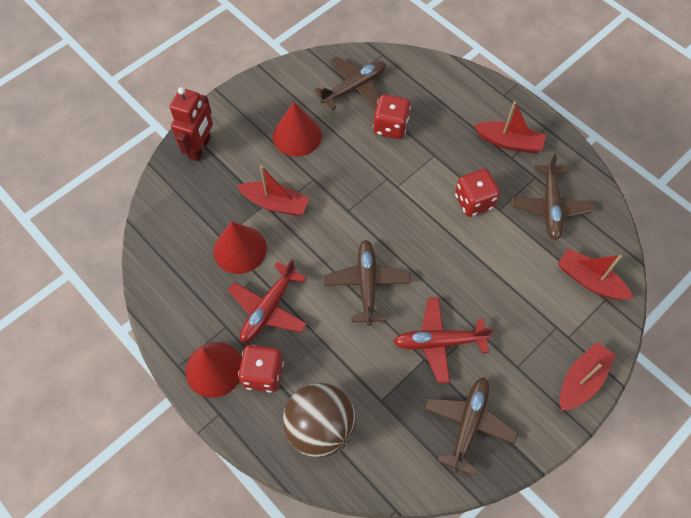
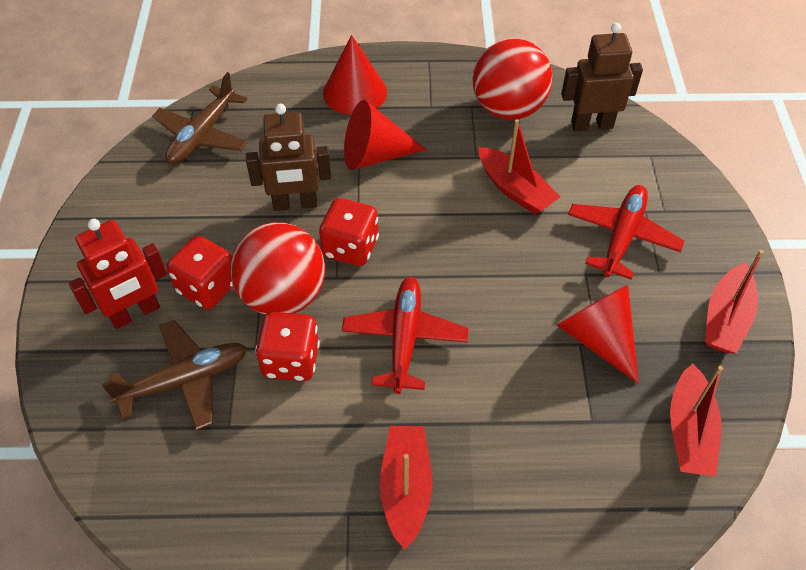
brown ball: 1 -> 0
brown plane: 4 -> 2
brown robot: 0 -> 2
red ball: 0 -> 2

